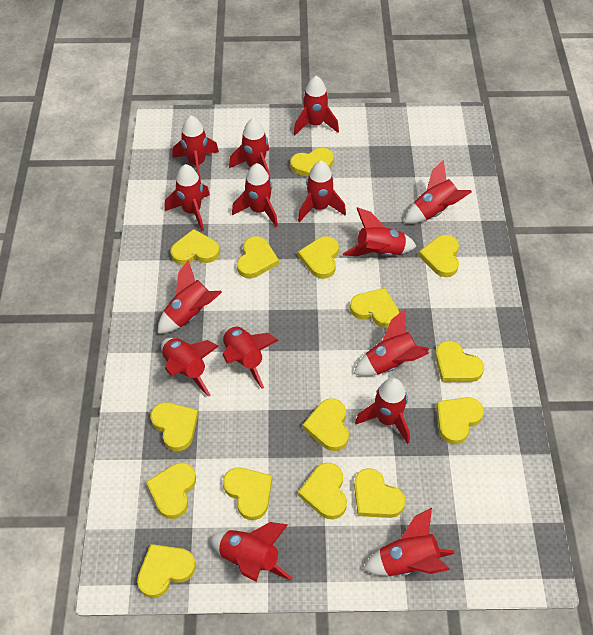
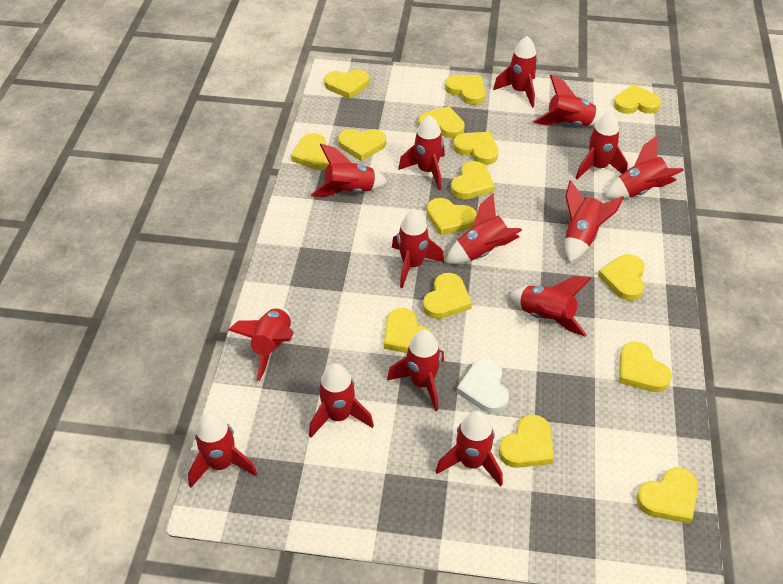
white heart: 0 -> 1

